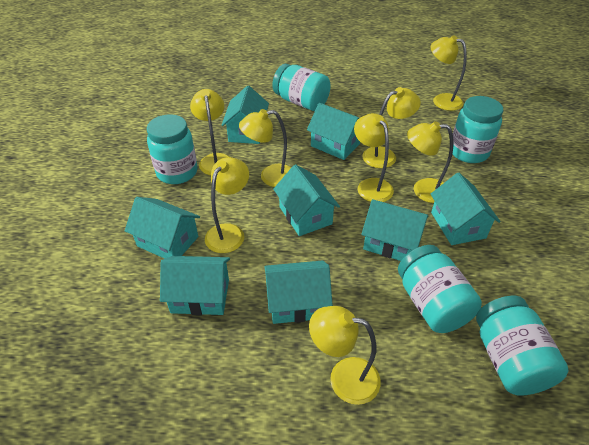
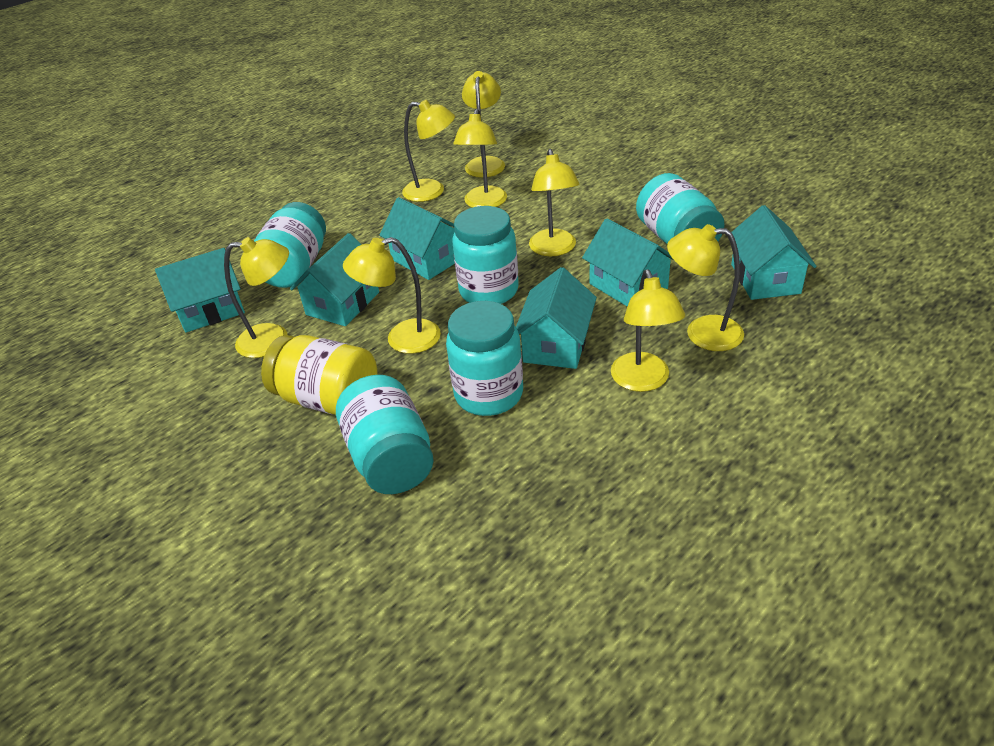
turquoise house: 8 -> 6
yellow jar: 0 -> 1

